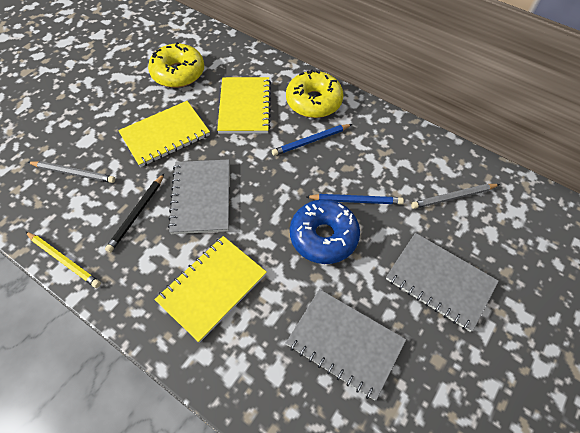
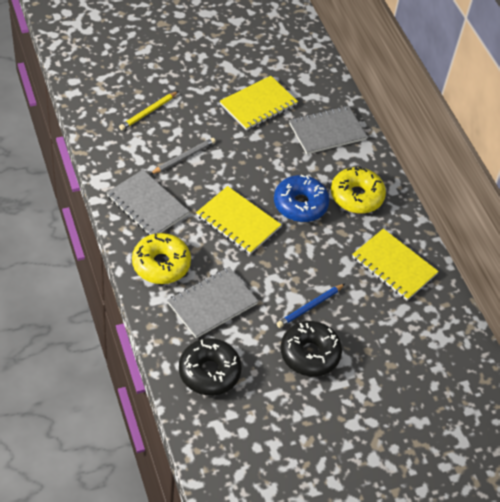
black donut: 0 -> 2
black pencil: 1 -> 0
blue pencil: 2 -> 1
grey pencil: 2 -> 1

